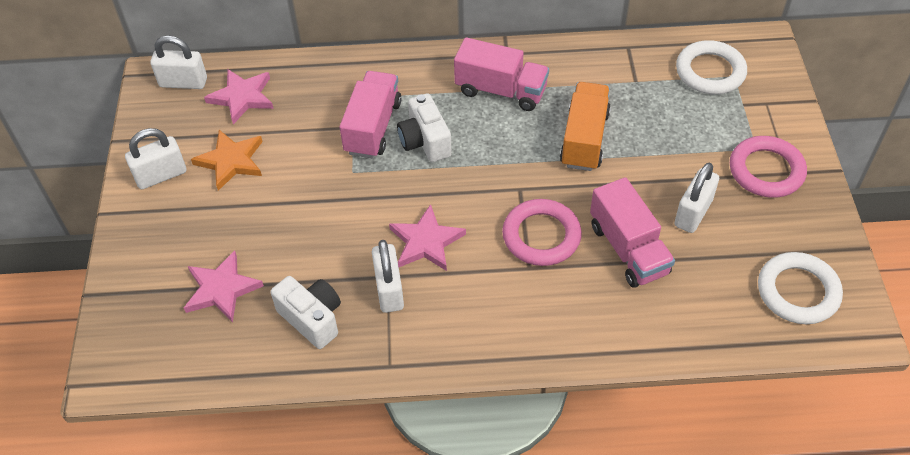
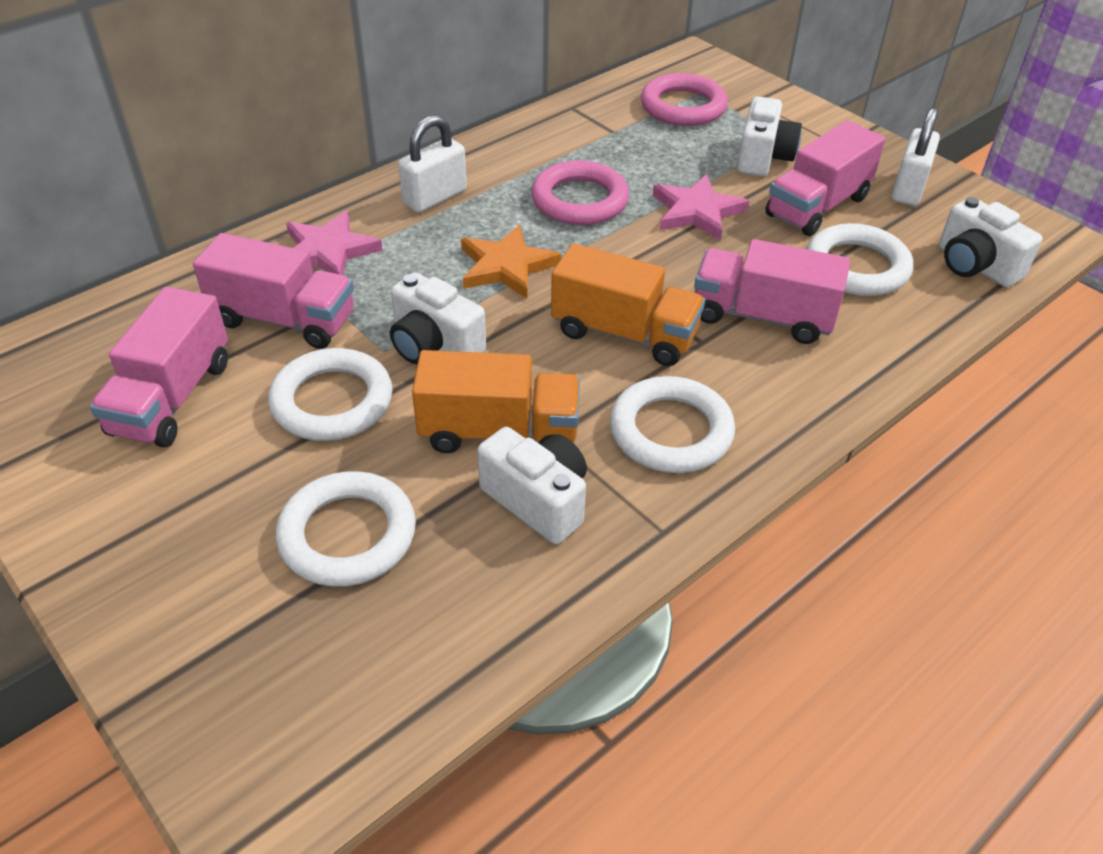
orange truck: 1 -> 2
pink star: 3 -> 2
pink truck: 3 -> 4
white camera: 2 -> 4
white padlock: 4 -> 2
white ring: 2 -> 4

